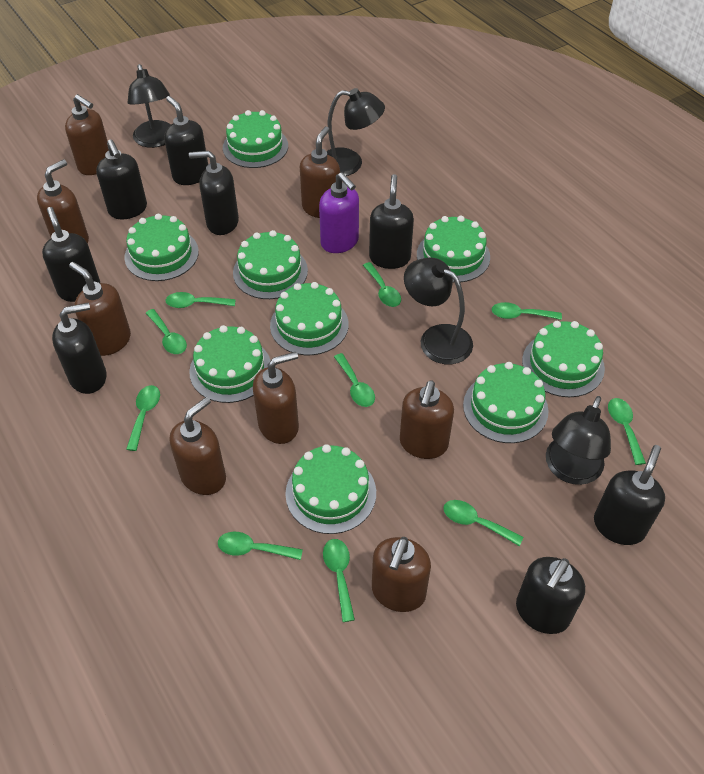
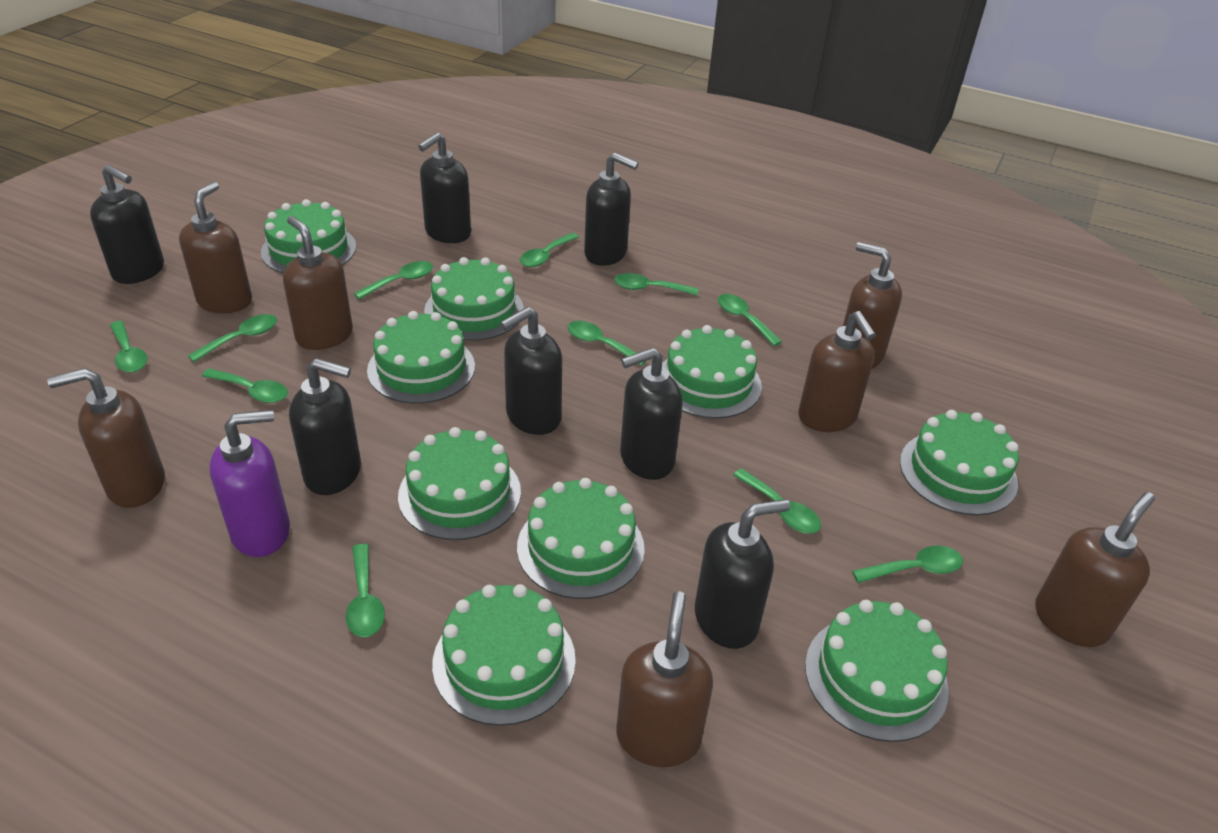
black lamp: 4 -> 0
black soap dispenser: 8 -> 7
brown soap dispenser: 8 -> 7
green spoon: 10 -> 11

